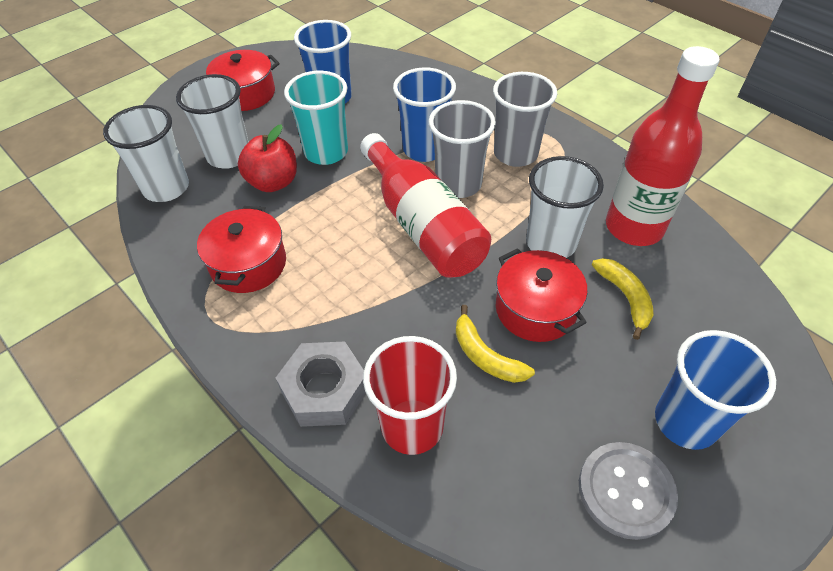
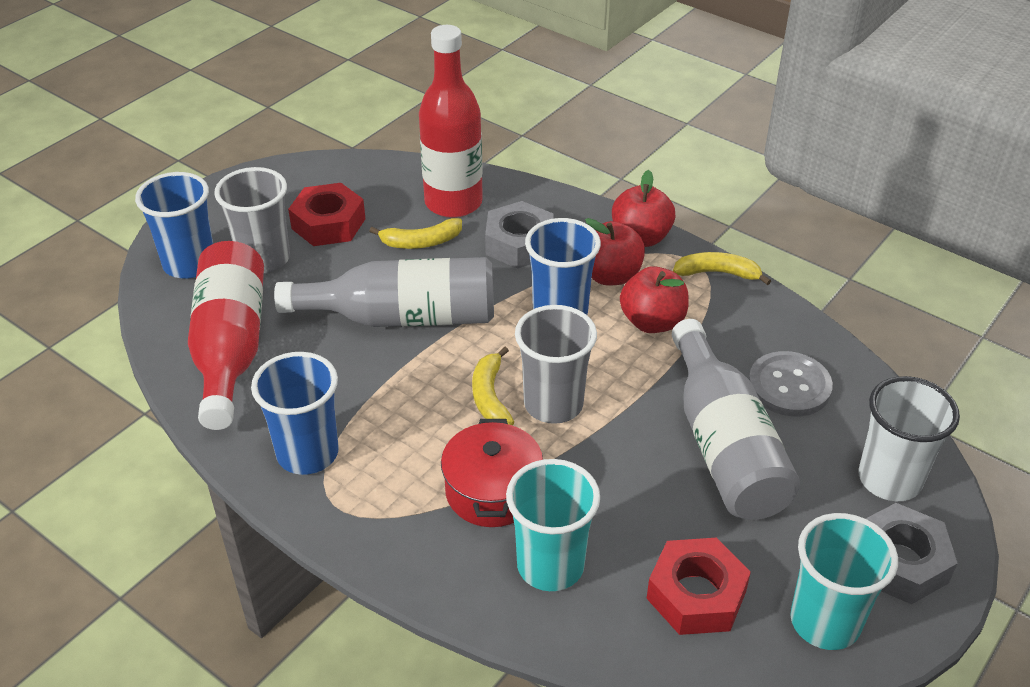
grey bottle: 0 -> 2
grey nut: 1 -> 2
red apple: 1 -> 3
red cup: 1 -> 0
red nut: 0 -> 2
red pot: 3 -> 1
turquoise cup: 1 -> 2
white cup: 3 -> 1
yellow banana: 2 -> 3

